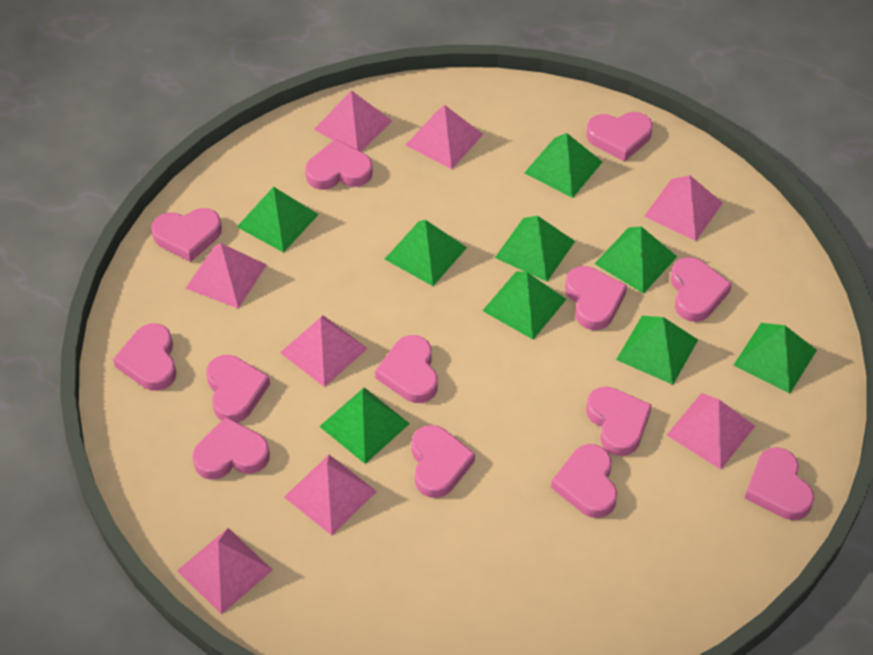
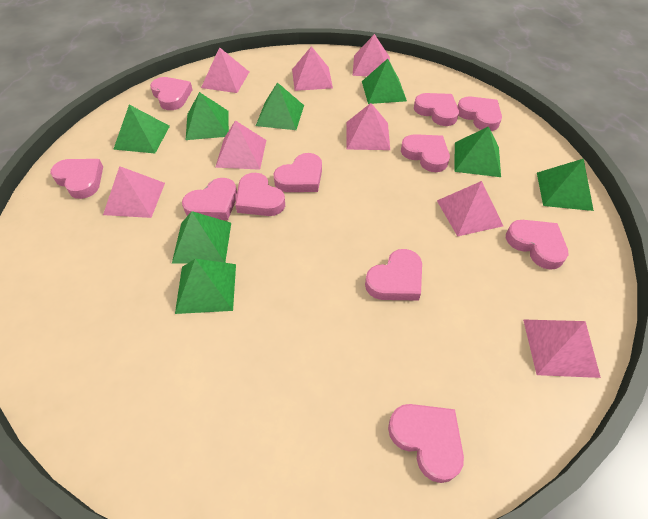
green pyramid: 9 -> 8
pink heart: 13 -> 11

